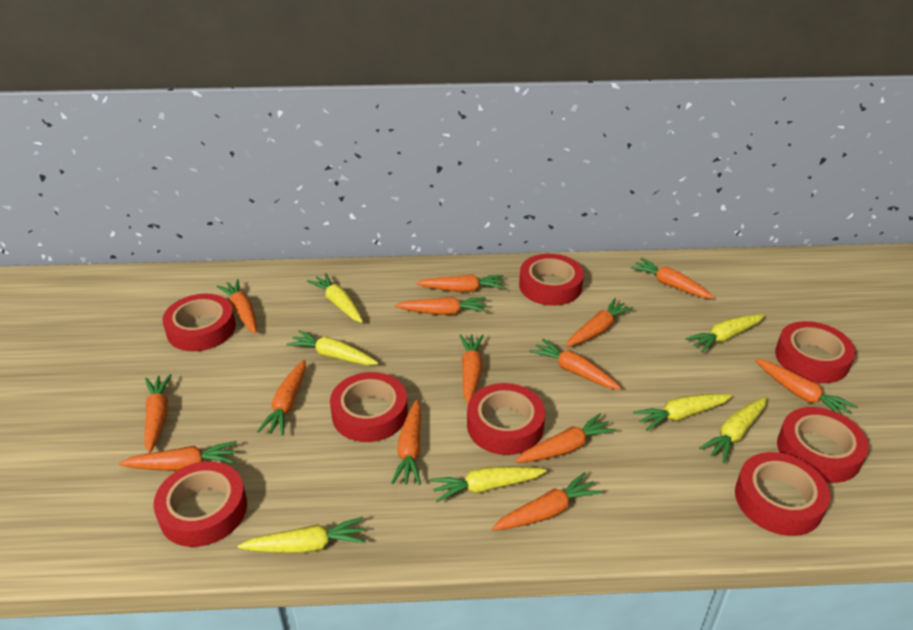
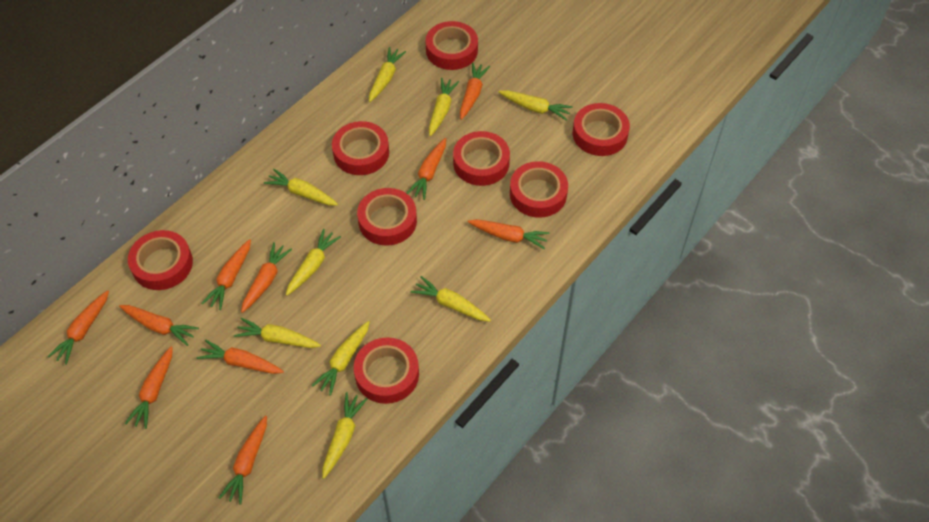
orange carrot: 14 -> 10
yellow carrot: 7 -> 9

